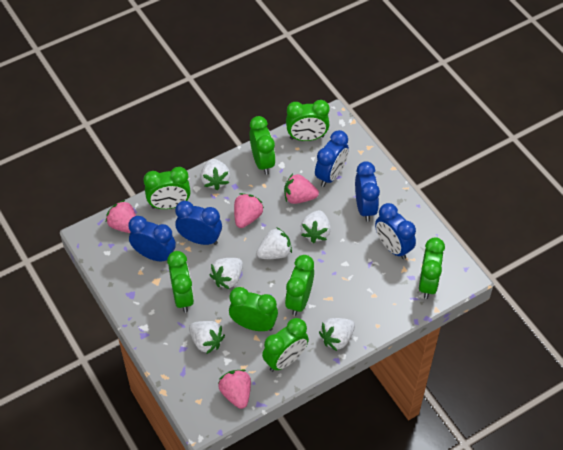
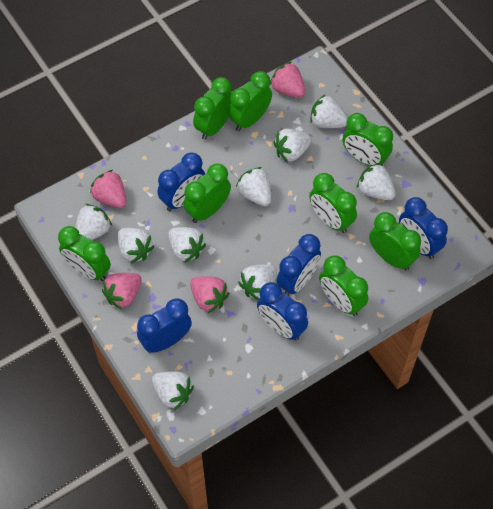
white strawberry: 6 -> 9

